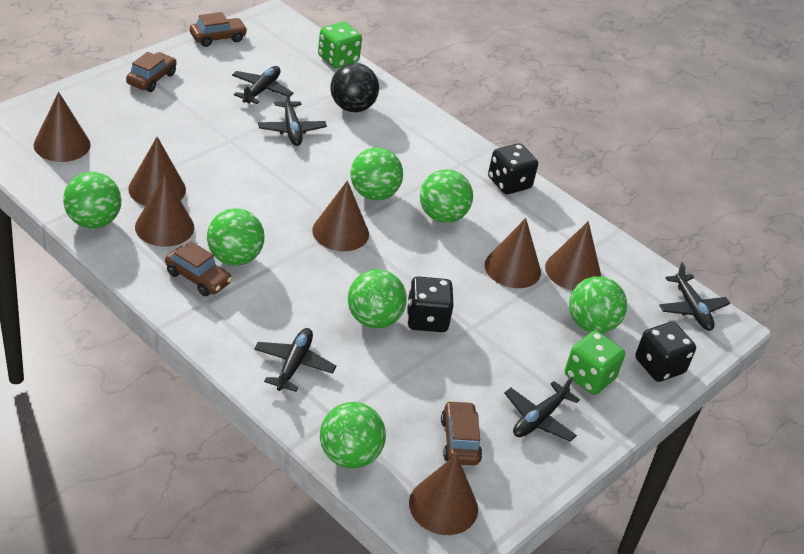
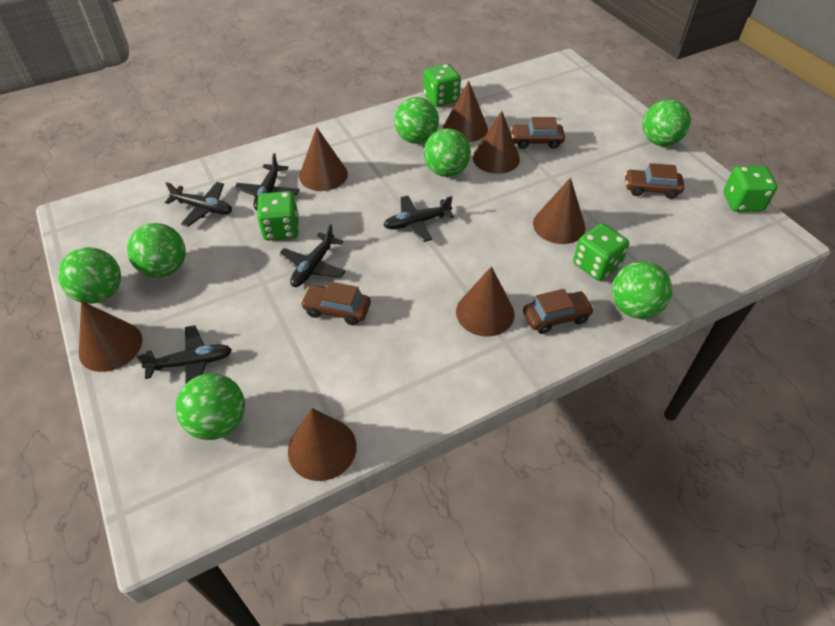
black ball: 1 -> 0
black dice: 3 -> 0
green dice: 2 -> 4

